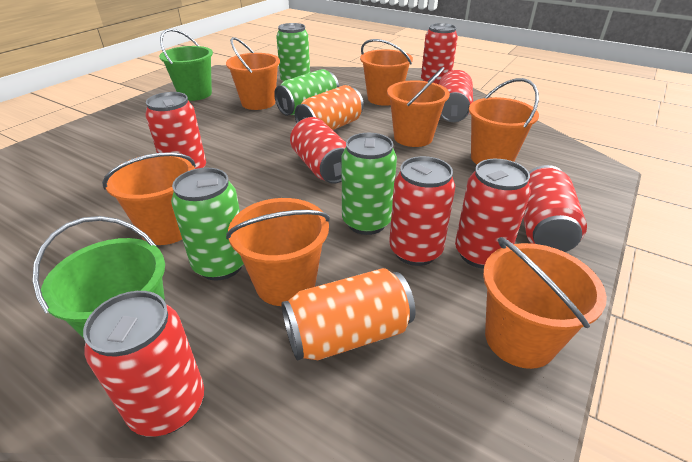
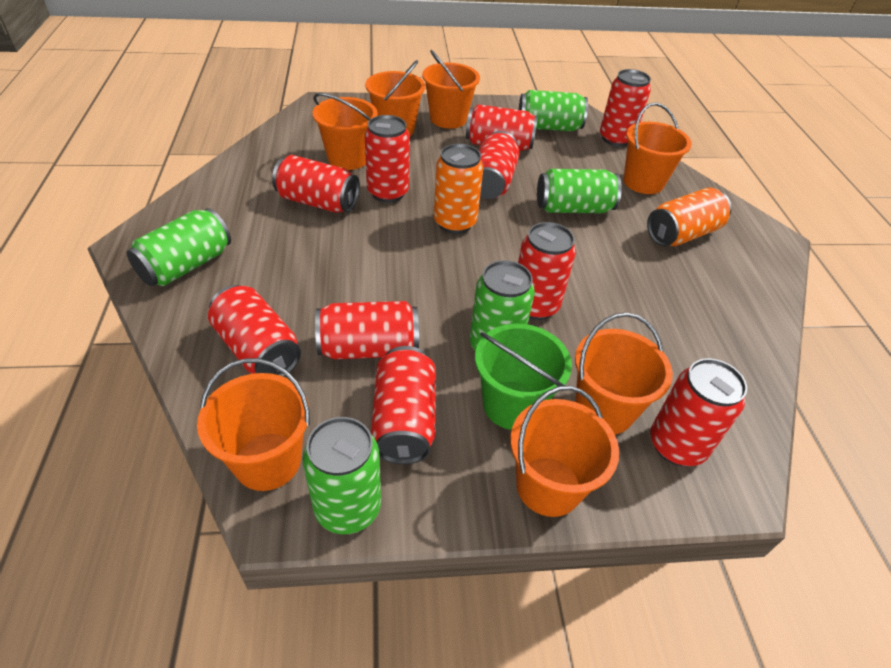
green bucket: 2 -> 1
green can: 4 -> 5
red can: 8 -> 10

